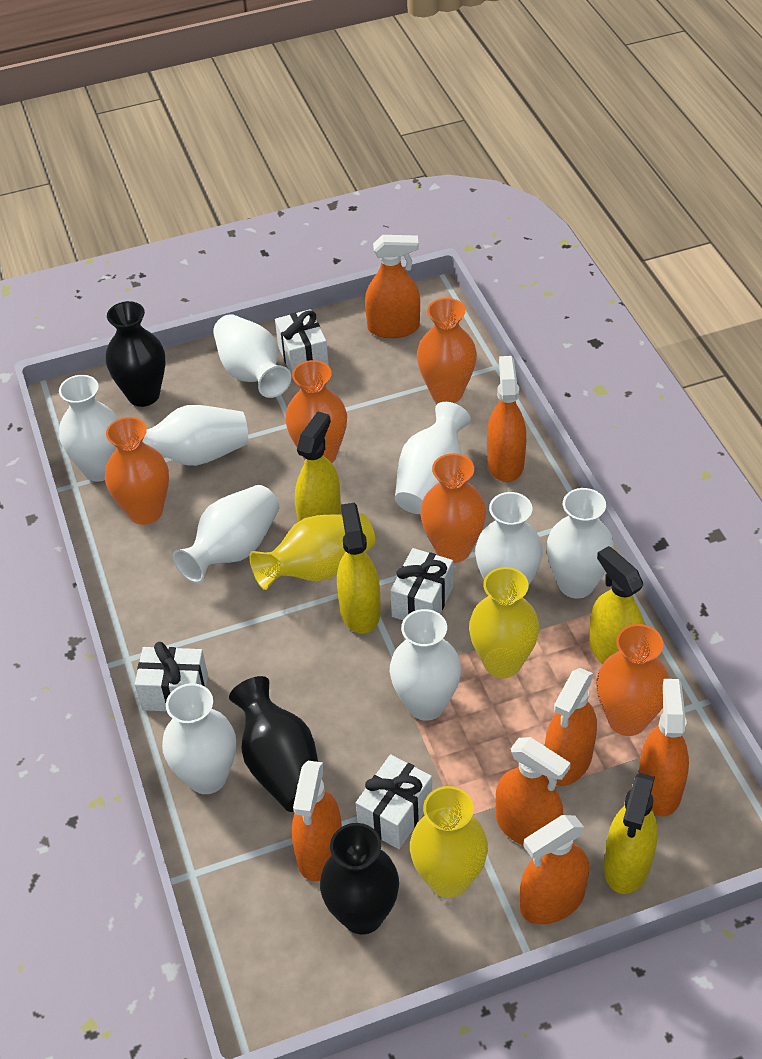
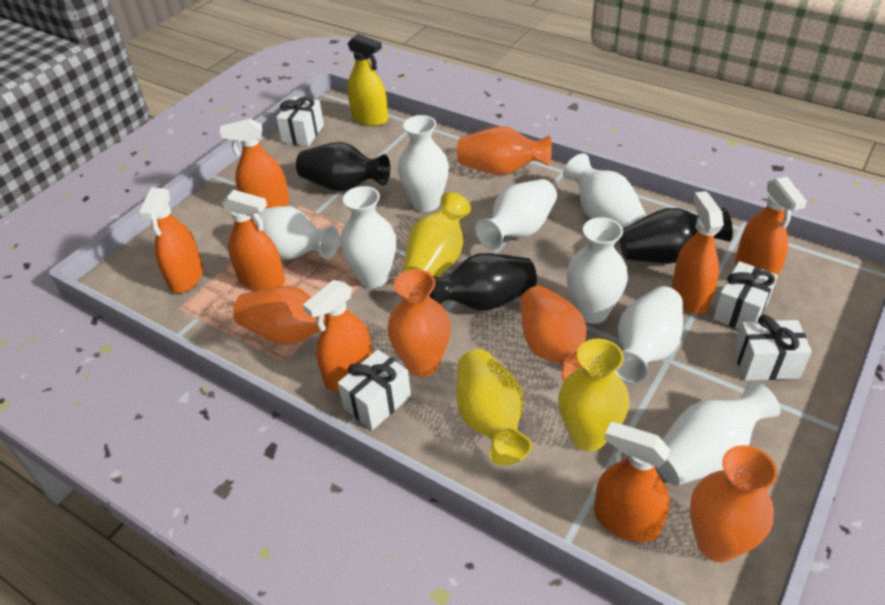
white vase: 9 -> 8
yellow spray bottle: 4 -> 1

